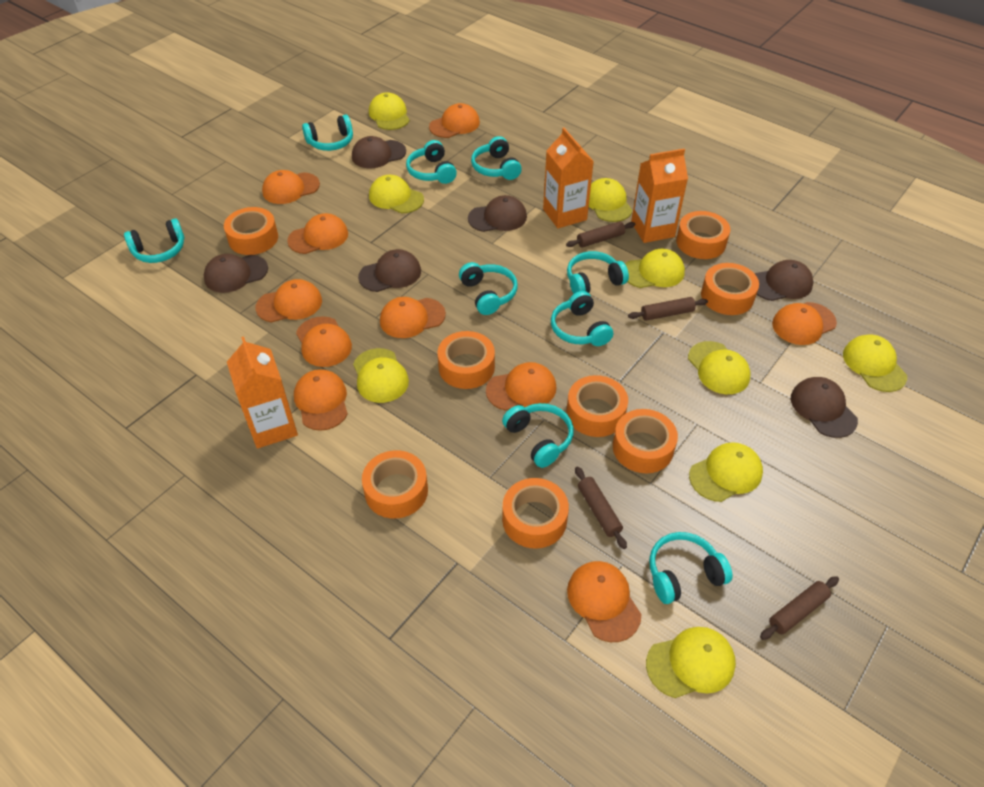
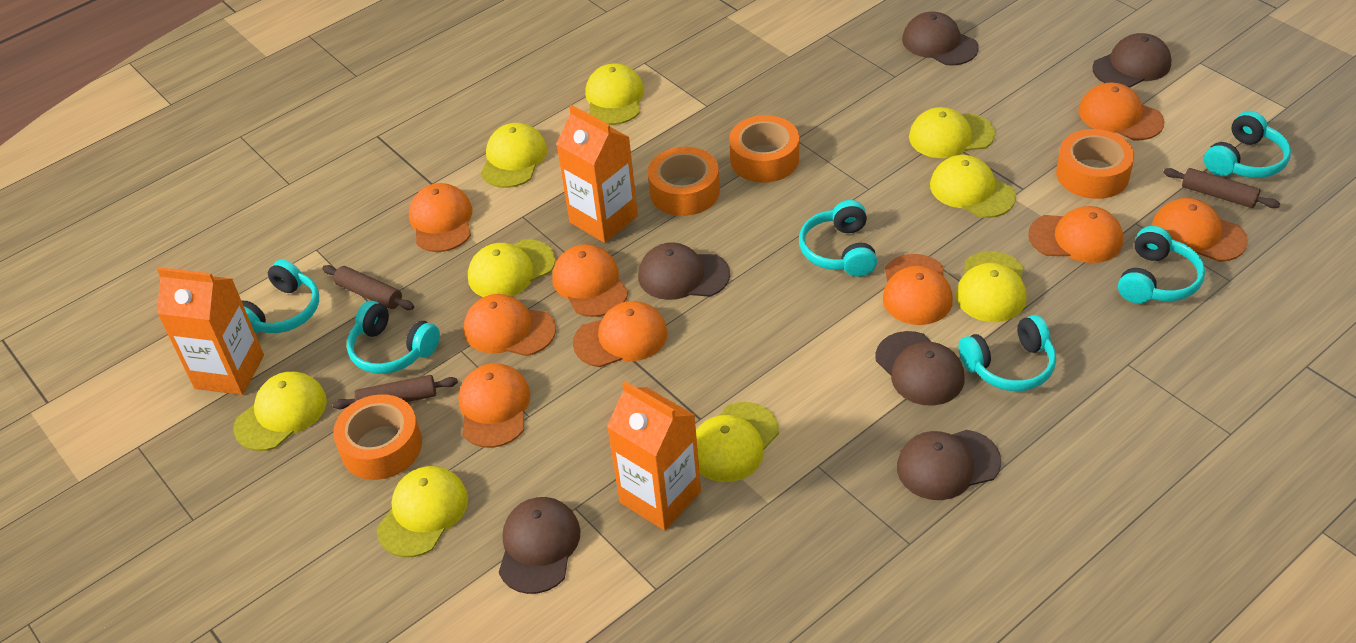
brown rolling pin: 4 -> 3
orange cap: 10 -> 9
orange tape: 8 -> 4
turquoise headphones: 9 -> 6

